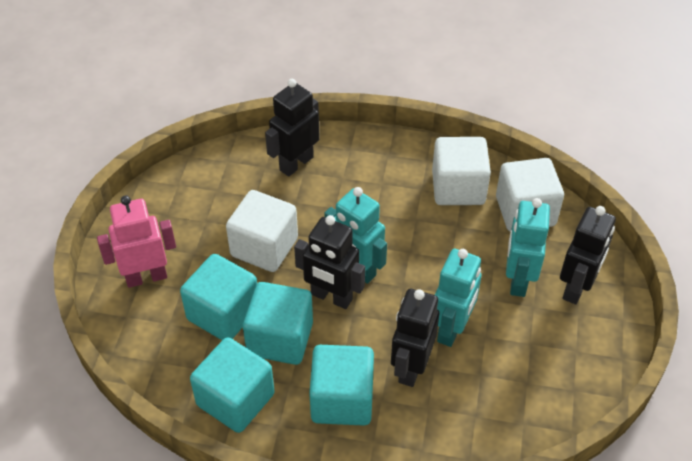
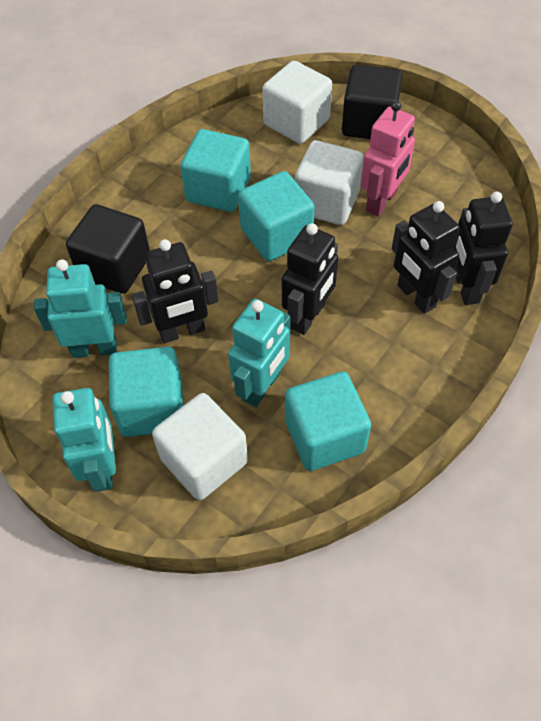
black cube: 0 -> 2

